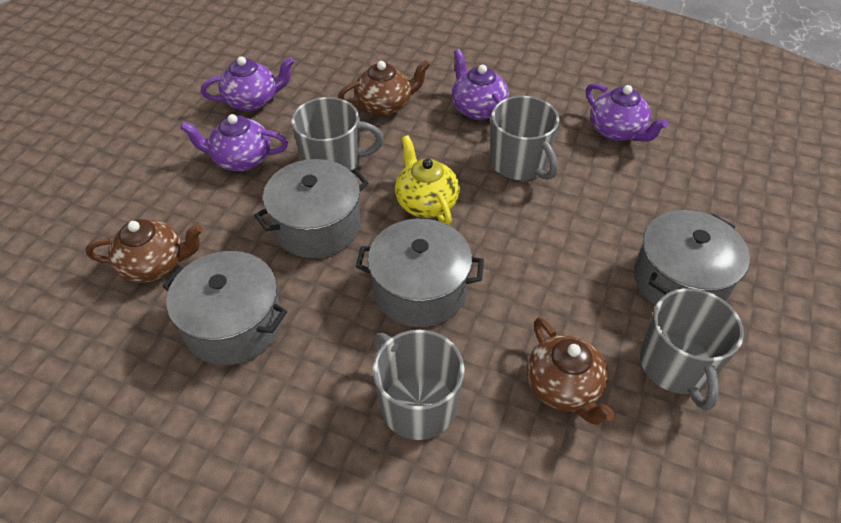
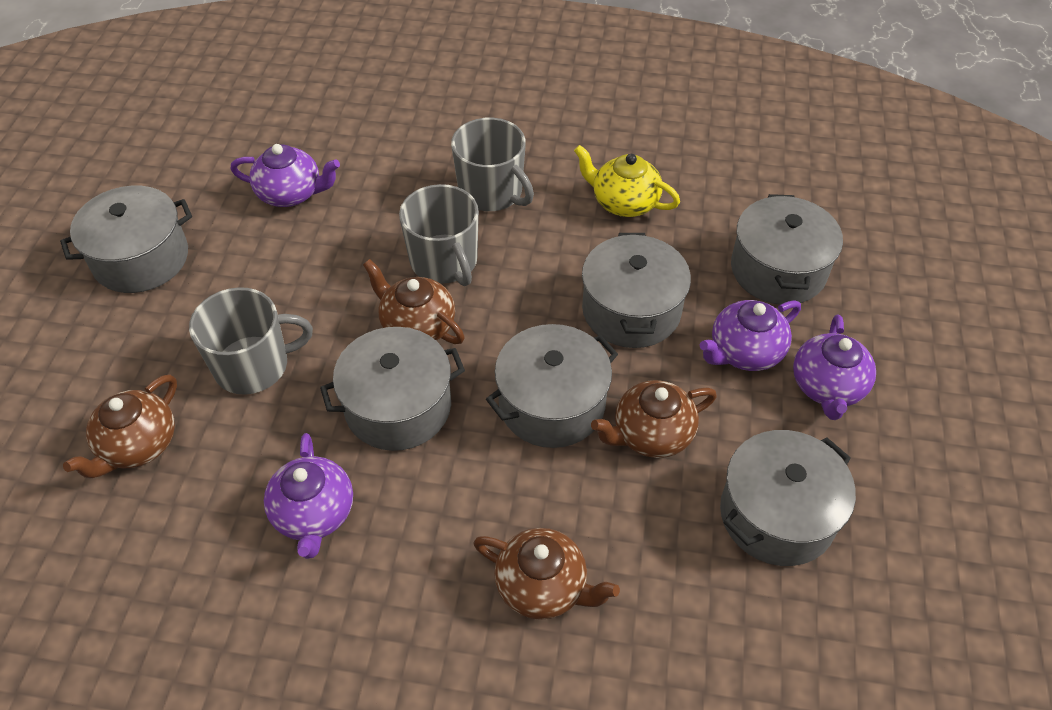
brown teapot: 3 -> 4
grey mug: 4 -> 3
grey pot: 4 -> 6

